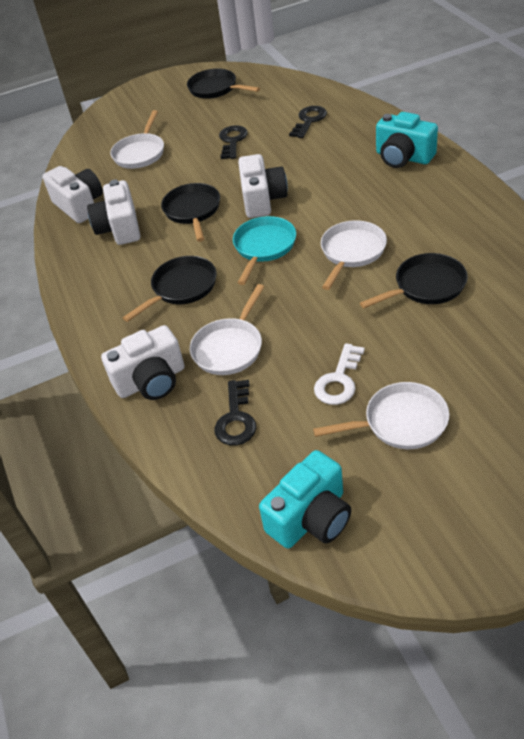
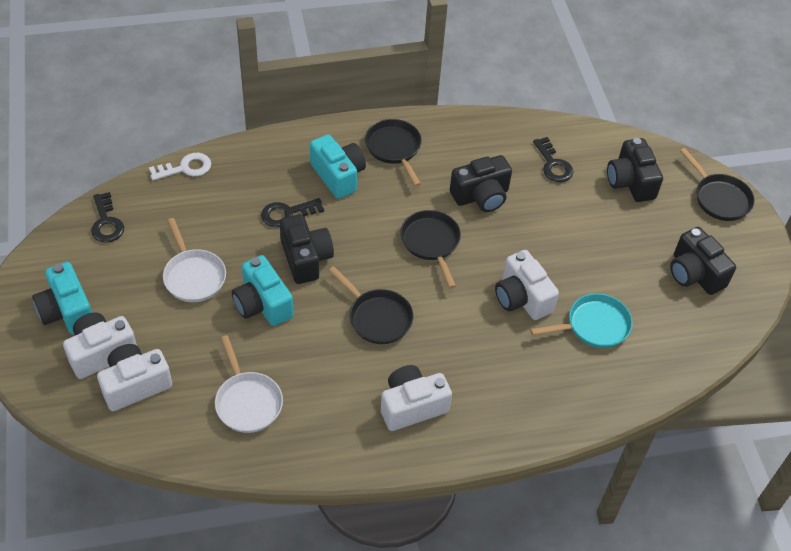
black camera: 0 -> 4
turquoise camera: 2 -> 3
white pan: 4 -> 2

